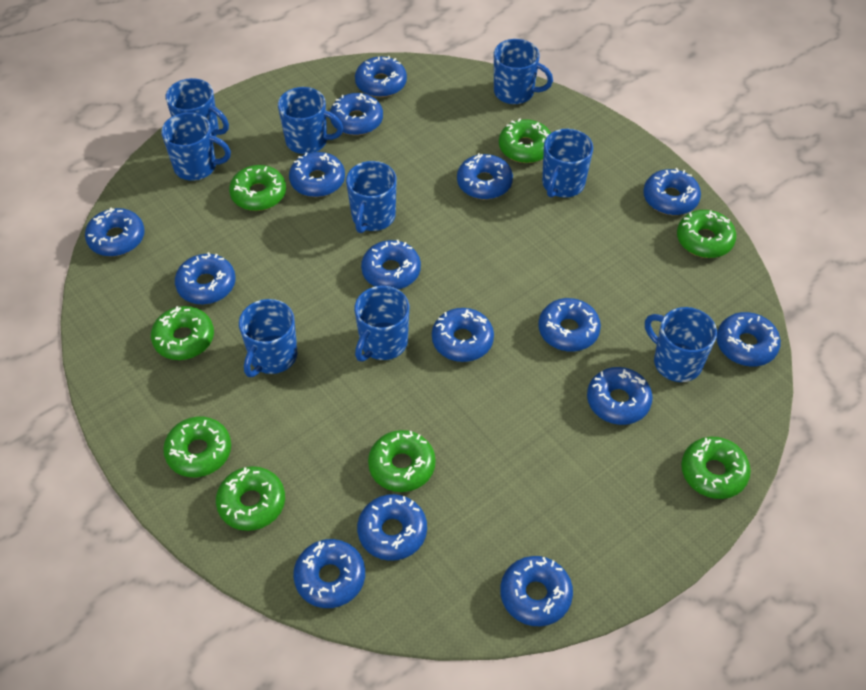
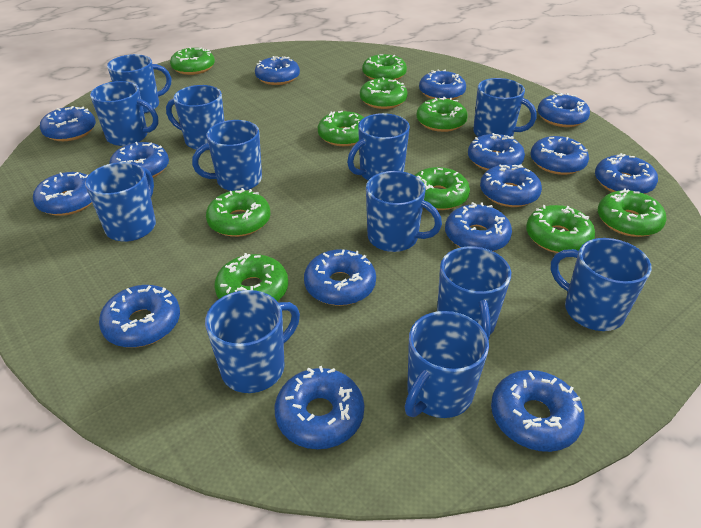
blue mug: 9 -> 12
green donut: 8 -> 10

